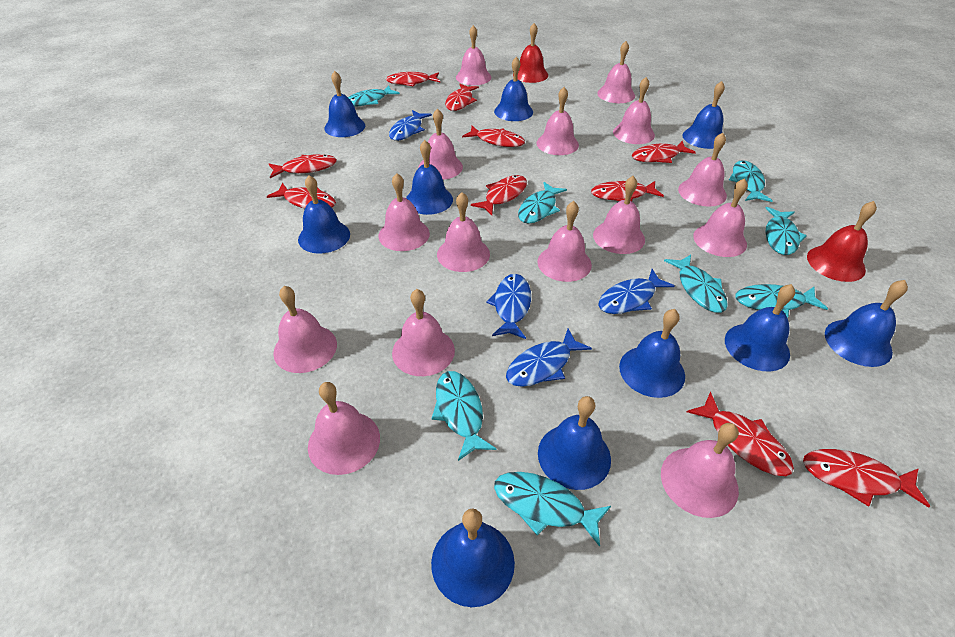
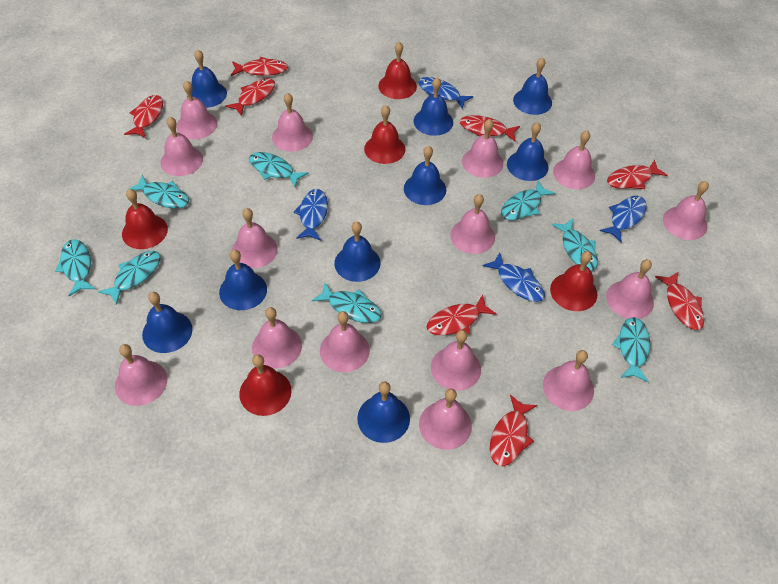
blue bell: 10 -> 9
red bell: 2 -> 5
red fish: 10 -> 8

